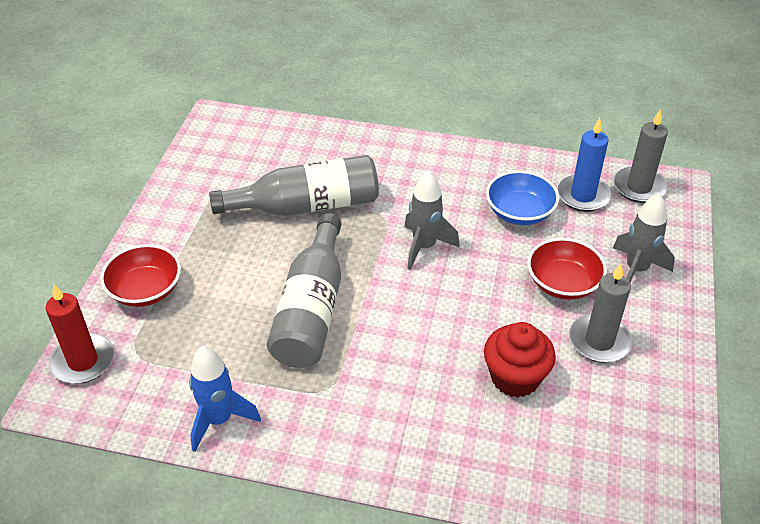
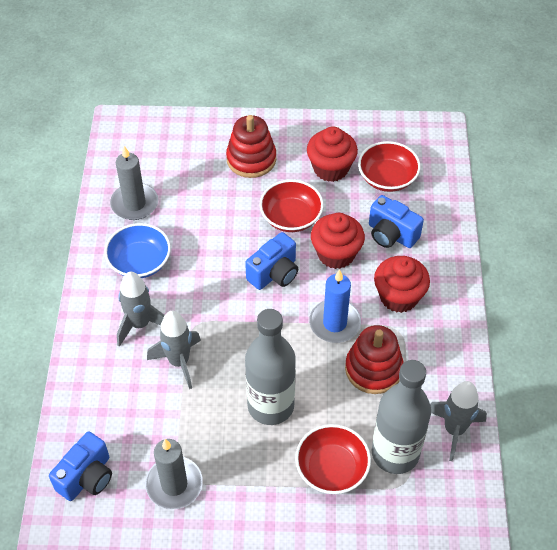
blue camera: 0 -> 3
blue rocket: 1 -> 0
grey rocket: 2 -> 3
red bowl: 2 -> 3
red candle: 1 -> 0
red cupcake: 1 -> 3
red stacking toy: 0 -> 2

